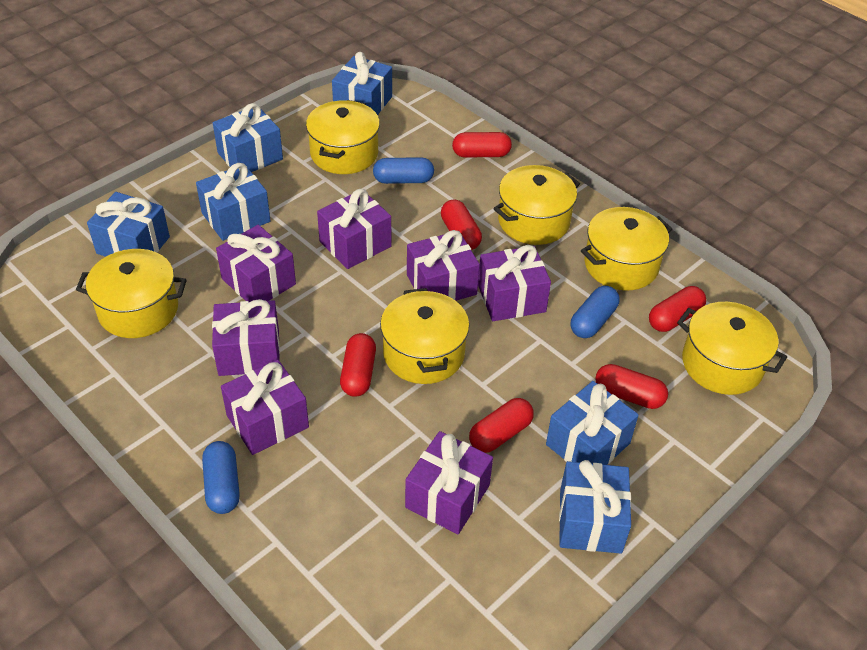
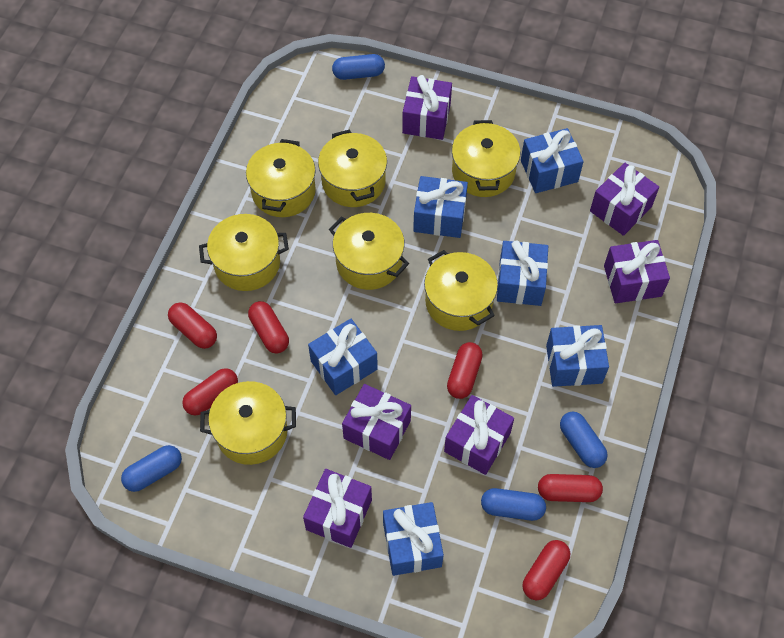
blue capsule: 3 -> 4
purple gift: 7 -> 6
yellow pot: 6 -> 7

